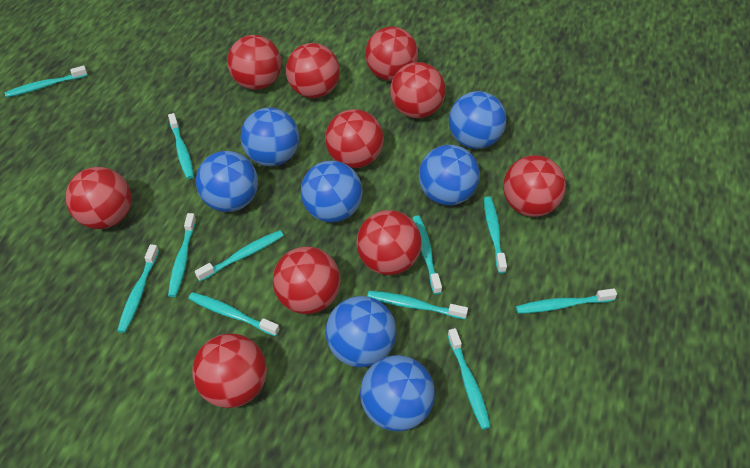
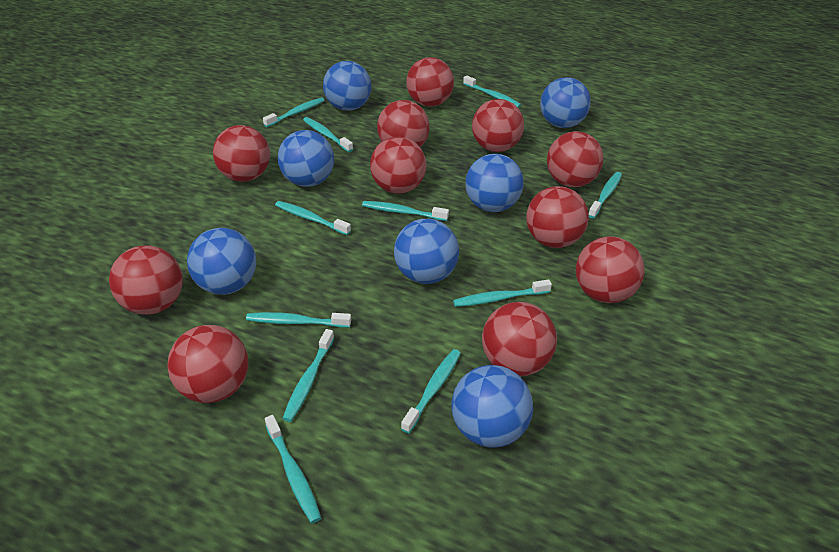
red ball: 10 -> 11

